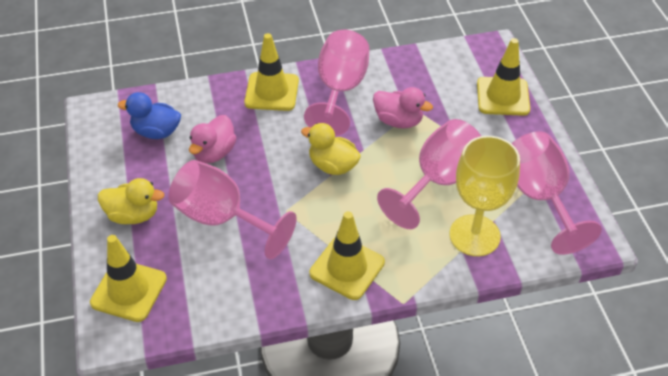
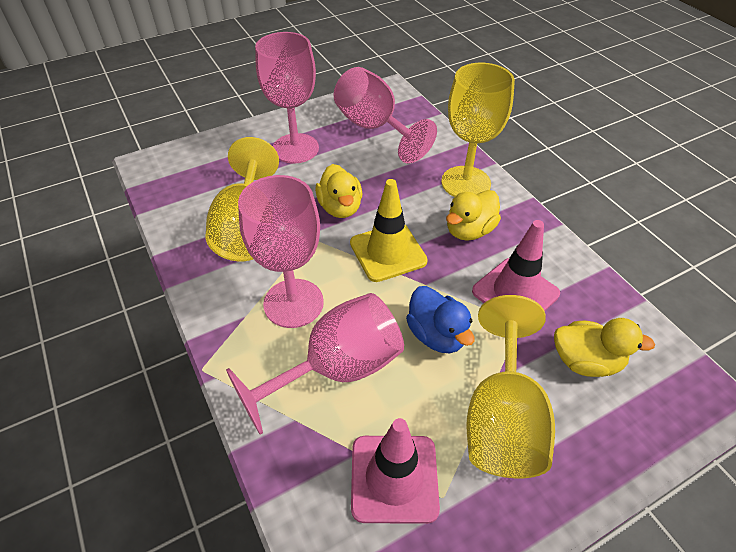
pink duck: 2 -> 0
pink traffic cone: 0 -> 2
yellow duck: 2 -> 3
yellow goblet: 1 -> 3
yellow traffic cone: 4 -> 1

